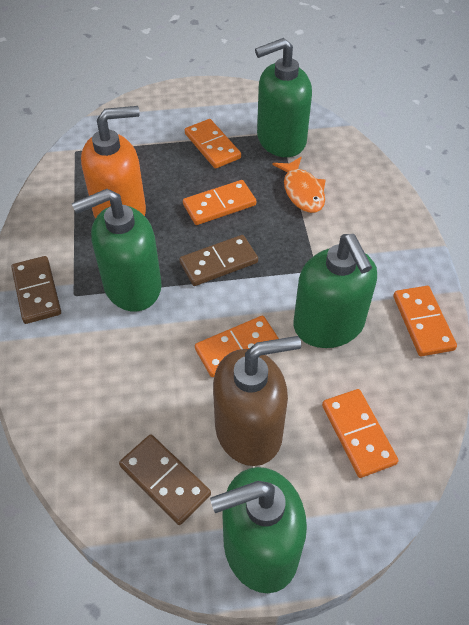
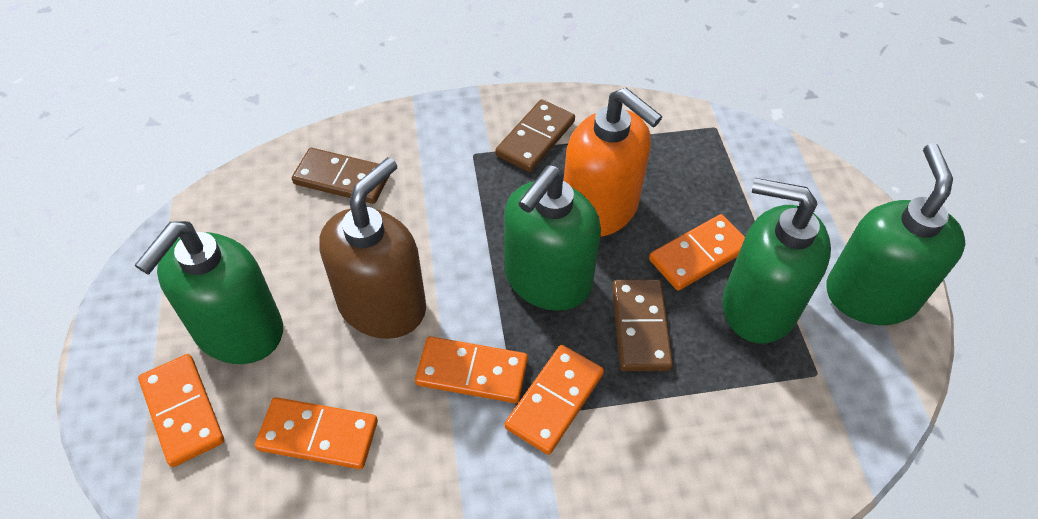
orange fish: 1 -> 0

